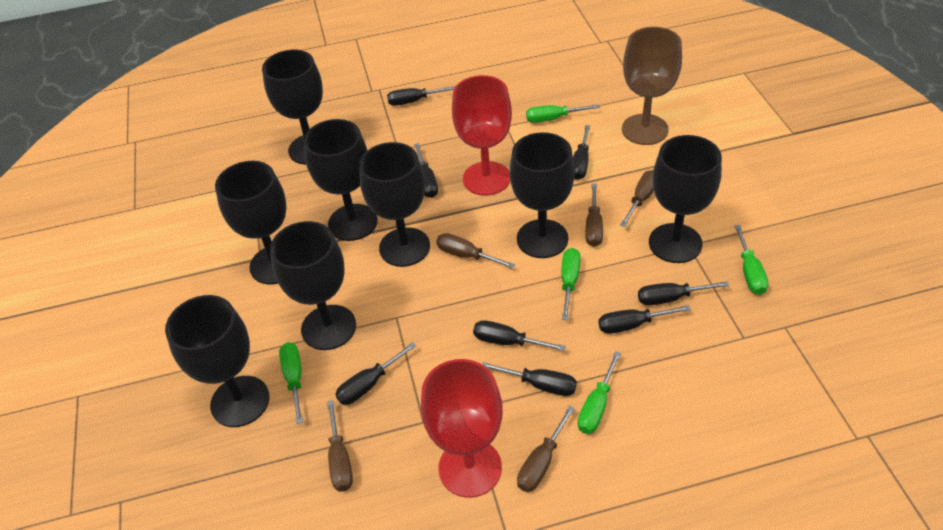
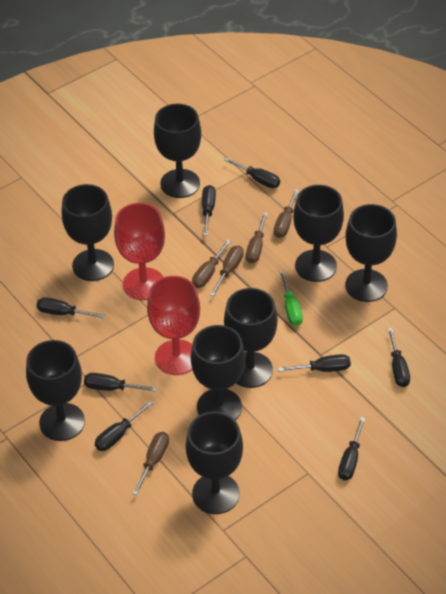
brown goblet: 1 -> 0
green screwdriver: 5 -> 1

